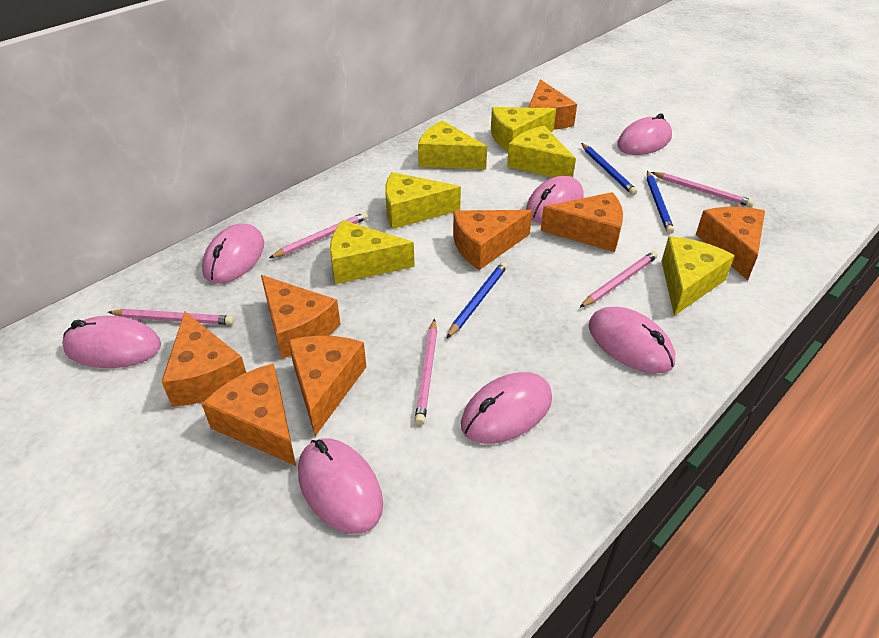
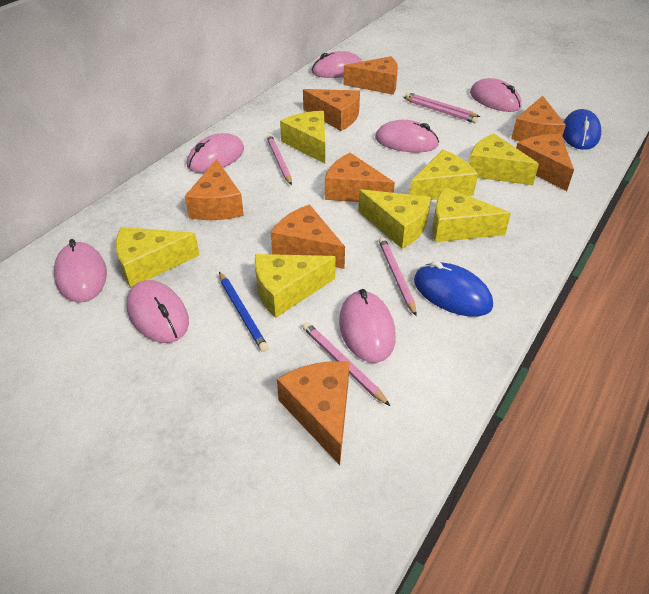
blue mouse: 0 -> 2
blue pencil: 3 -> 1
yellow cheese: 6 -> 7

